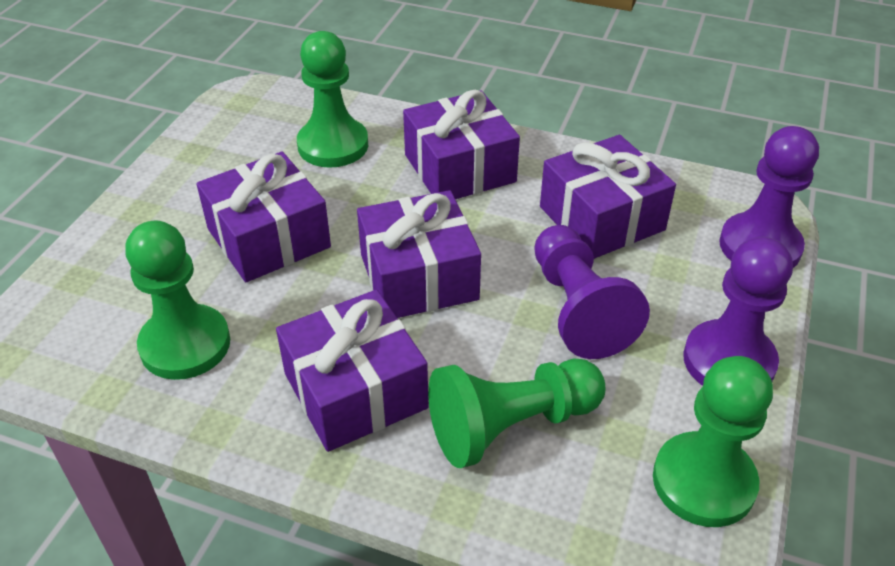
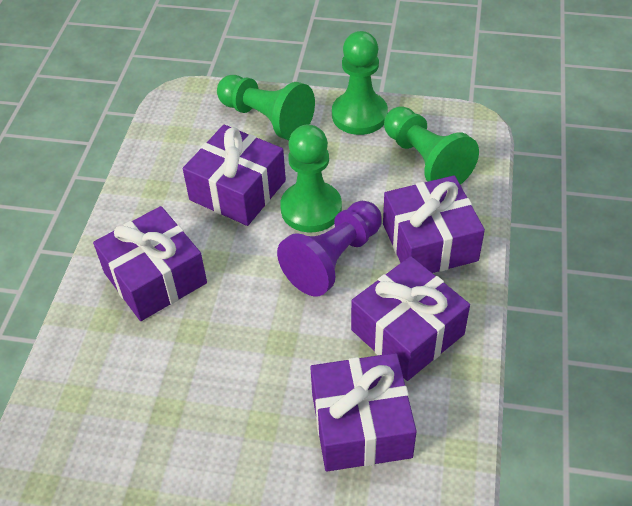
purple pawn: 3 -> 1

